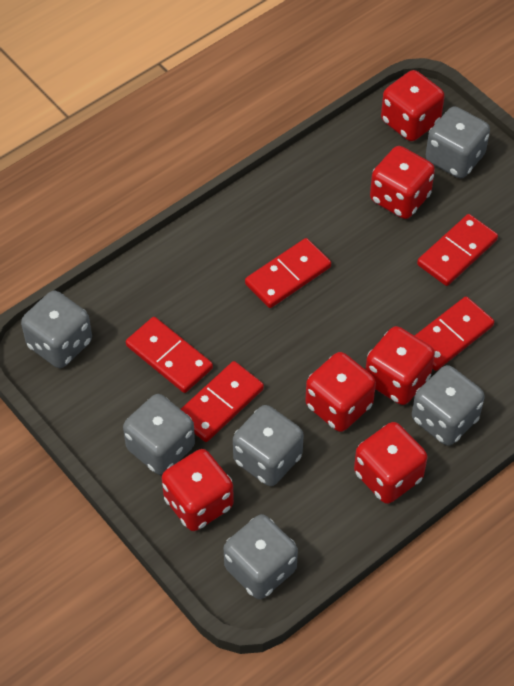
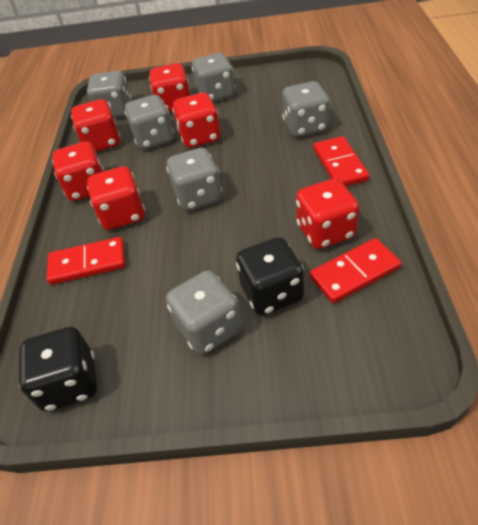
black dice: 0 -> 2
red domino: 5 -> 3

